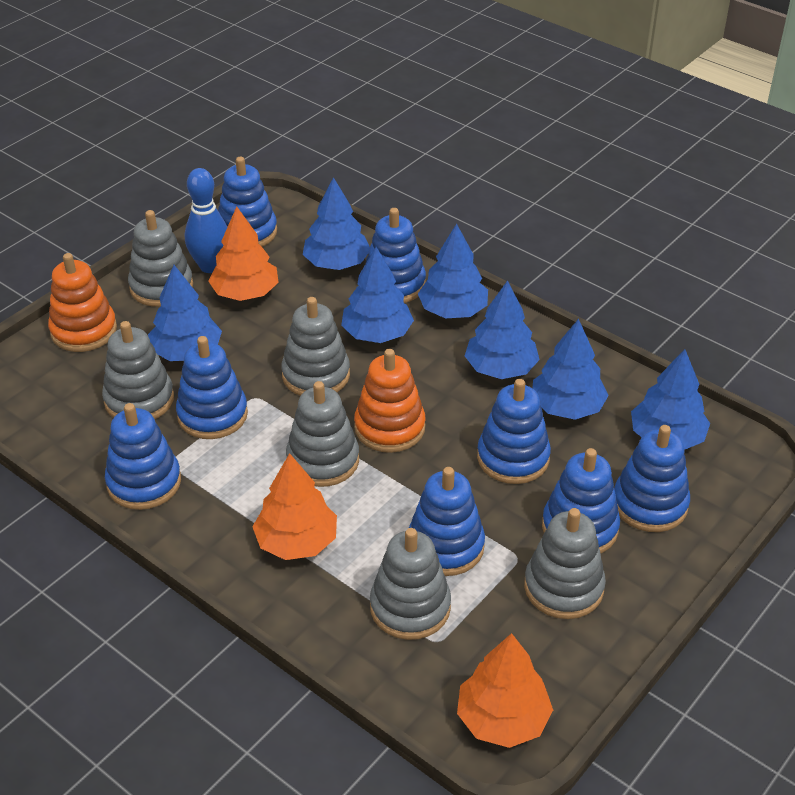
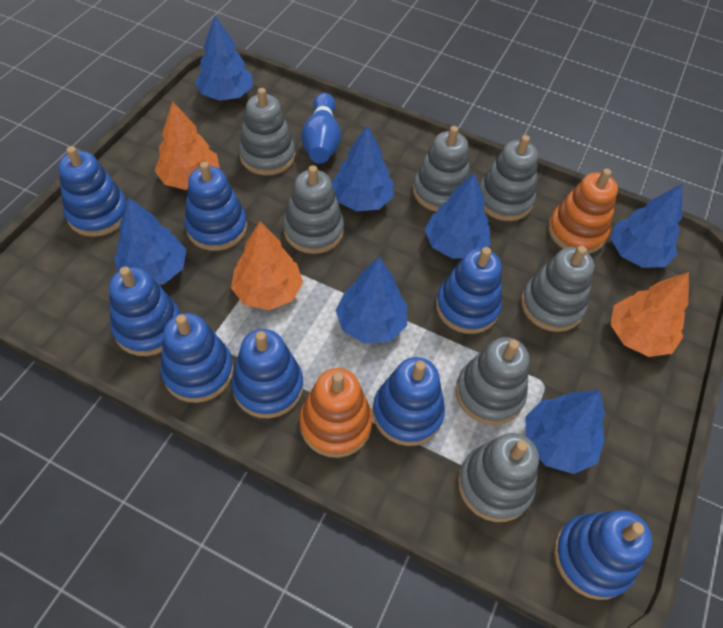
grey stacking toy: 6 -> 7

